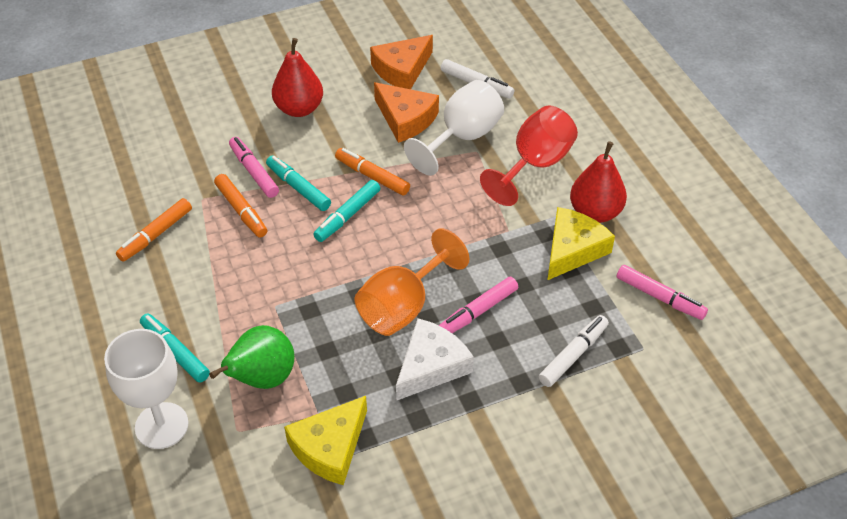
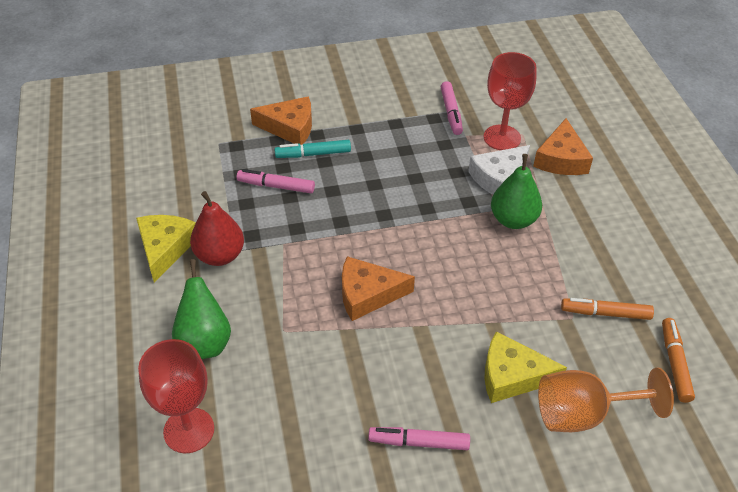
green pear: 1 -> 2
orange cheese: 2 -> 3
orange marker: 3 -> 2
red goblet: 1 -> 2
red pear: 2 -> 1
turquoise marker: 3 -> 1
white goblet: 2 -> 0
white marker: 2 -> 0

